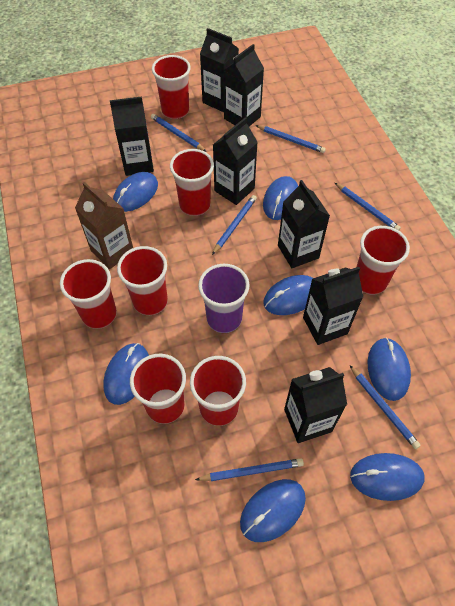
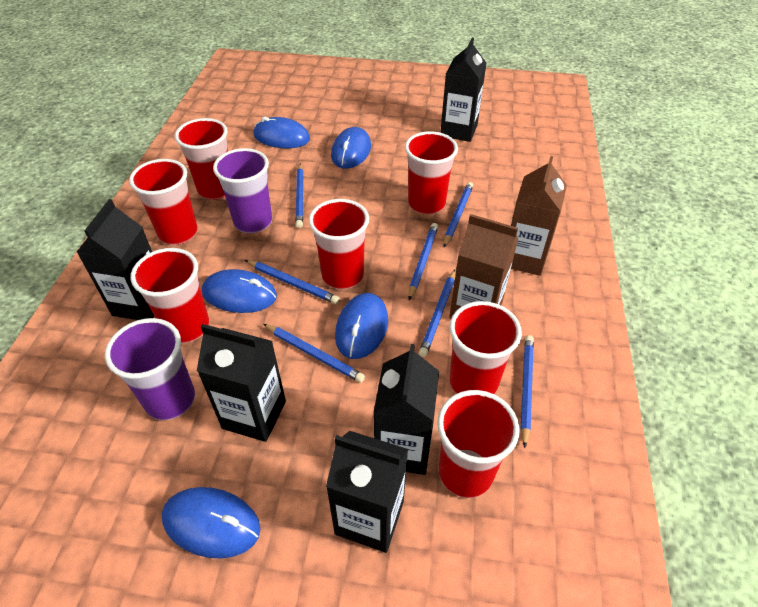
black carton: 7 -> 5
blue mouse: 7 -> 5
blue pencil: 6 -> 7
brown carton: 1 -> 2
purple cup: 1 -> 2

